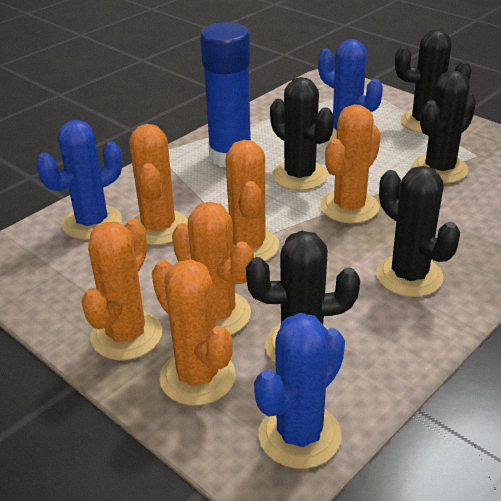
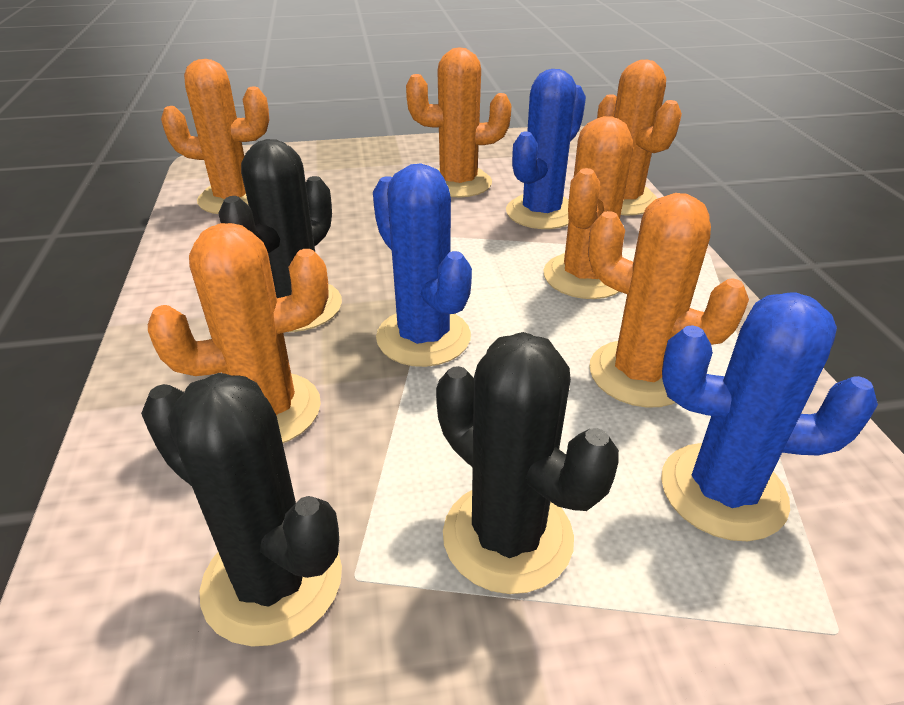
black cactus: 5 -> 3
blue glue stick: 1 -> 0

